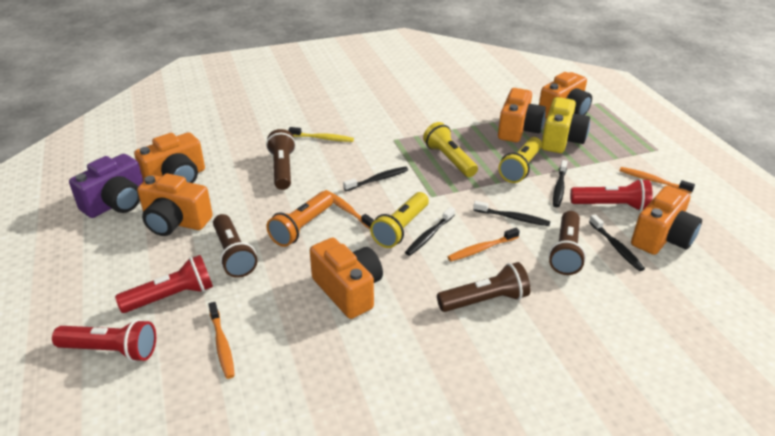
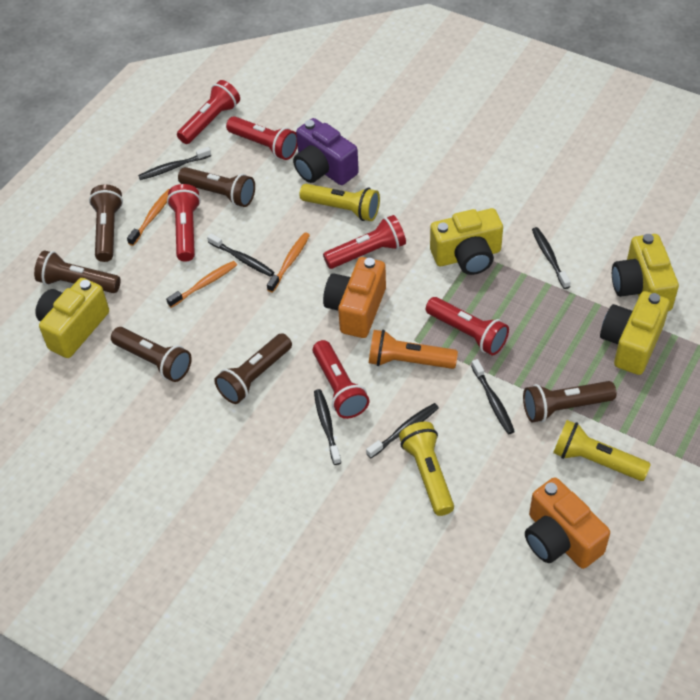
black toothbrush: 5 -> 6
brown flashlight: 4 -> 6
orange camera: 6 -> 2
orange toothbrush: 4 -> 3
red flashlight: 3 -> 6
yellow camera: 1 -> 4
yellow toothbrush: 1 -> 0

